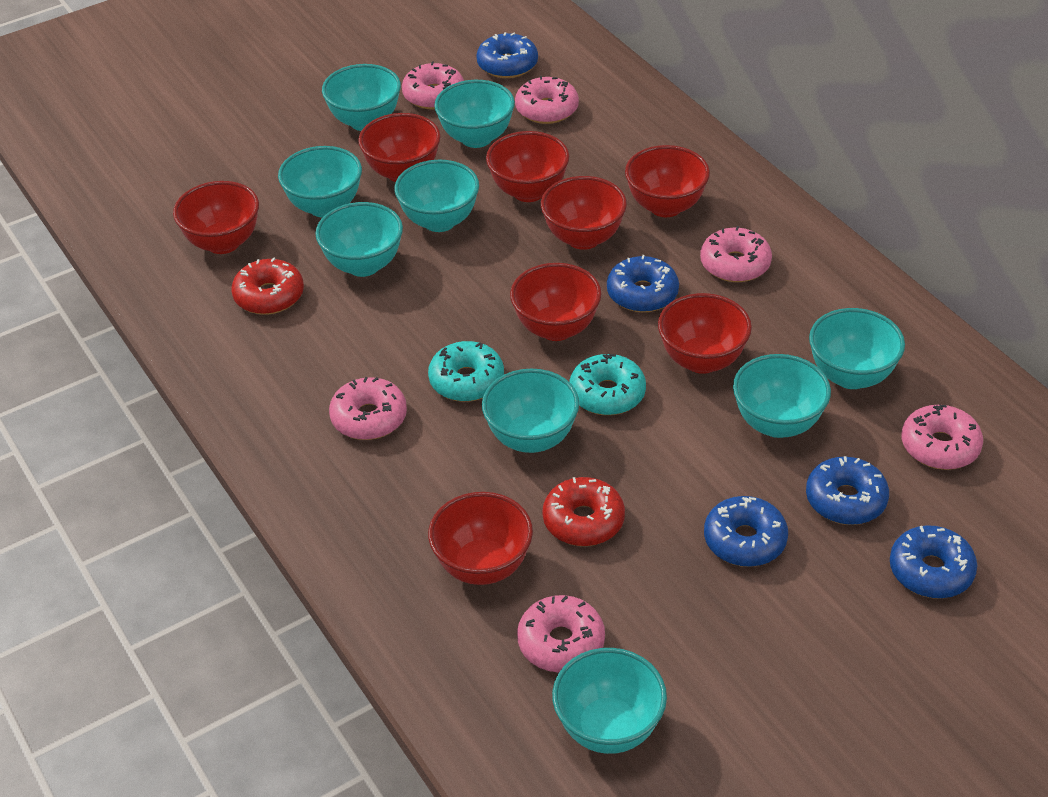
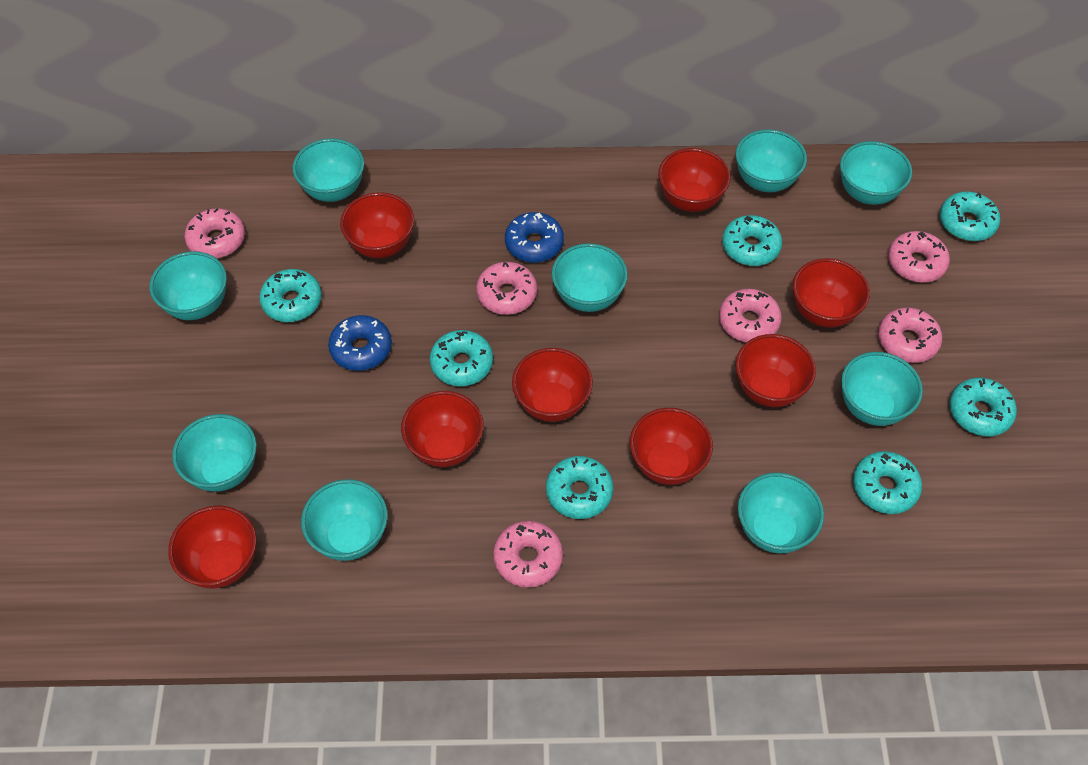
blue donut: 5 -> 2
red donut: 2 -> 0
turquoise donut: 2 -> 7

